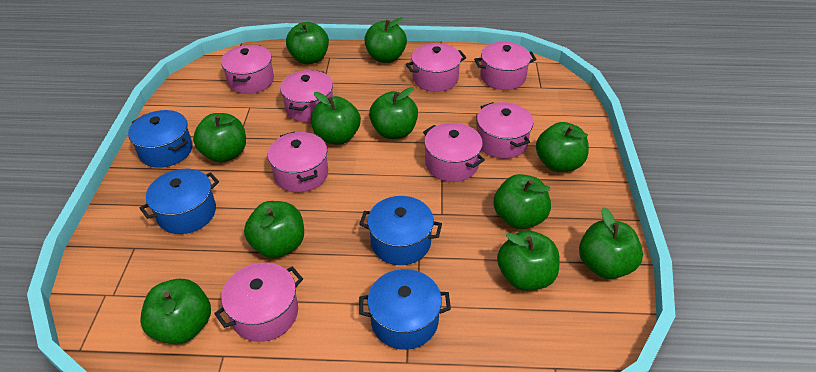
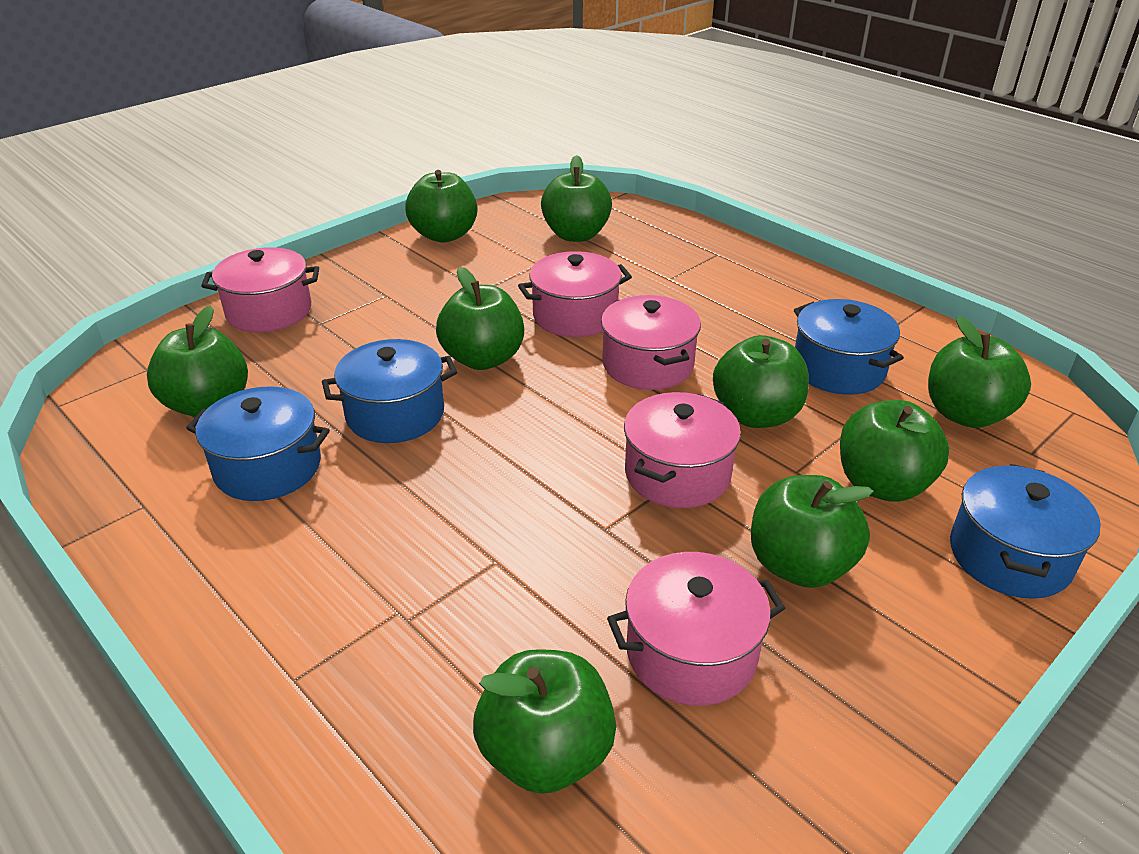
green apple: 11 -> 9
pink pot: 8 -> 5

